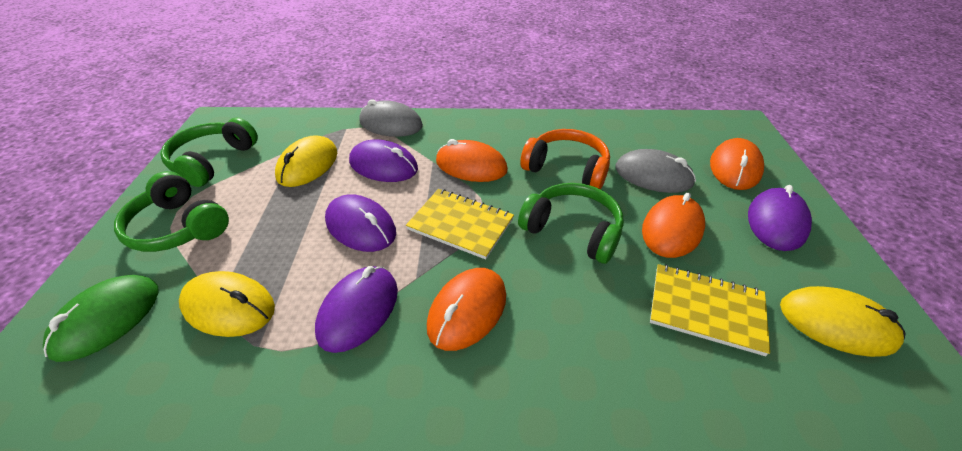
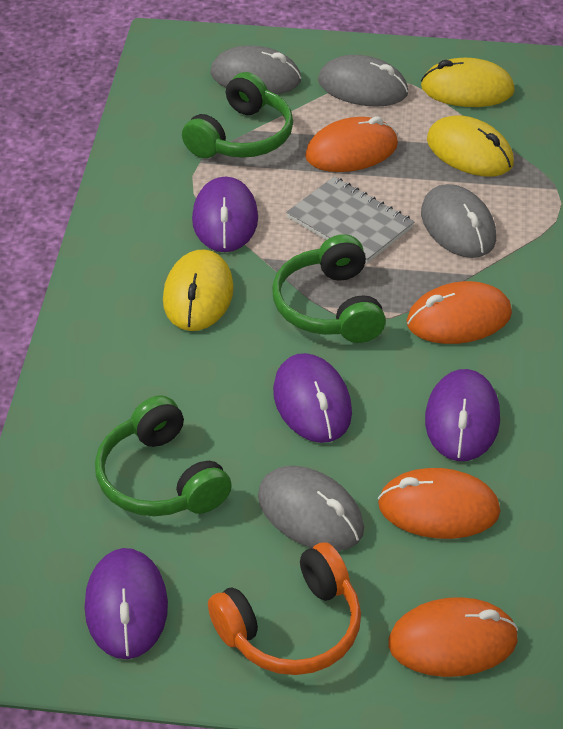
green mouse: 1 -> 0
grey mouse: 2 -> 4
grey notebook: 0 -> 1
yellow notebook: 2 -> 0

